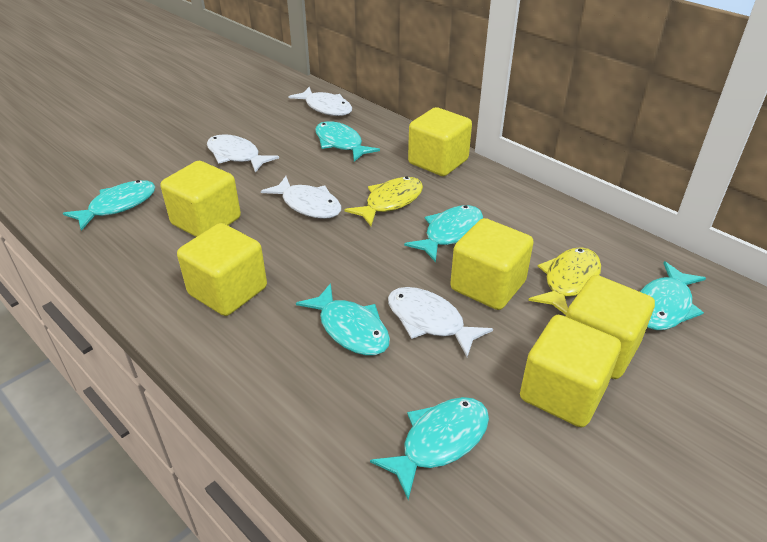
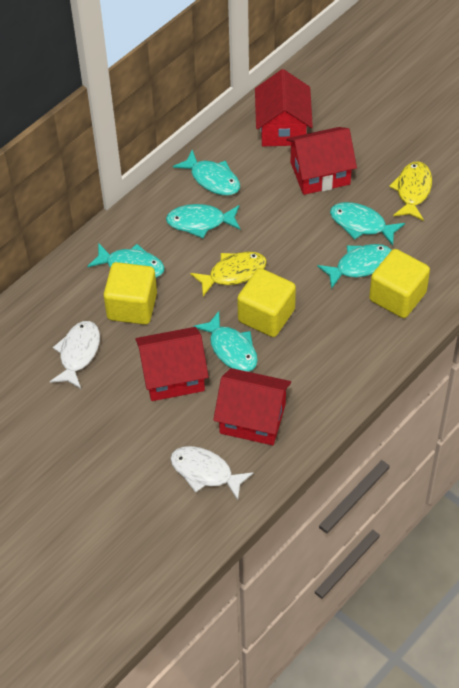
red house: 0 -> 4
white fish: 4 -> 2
yellow cube: 6 -> 3

